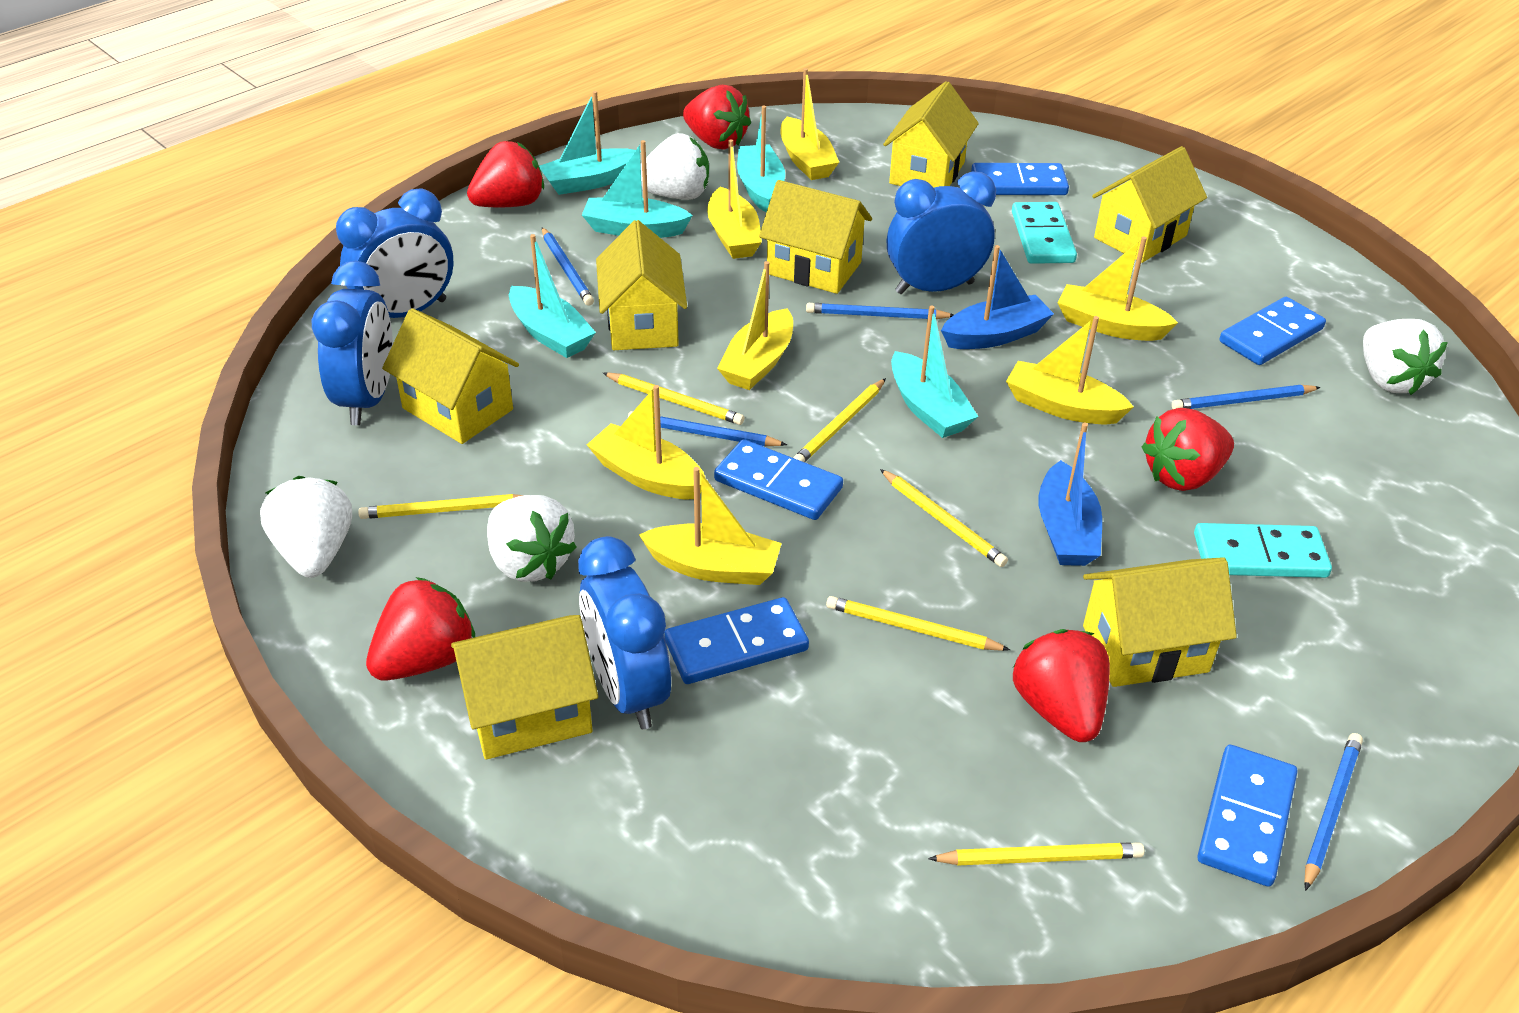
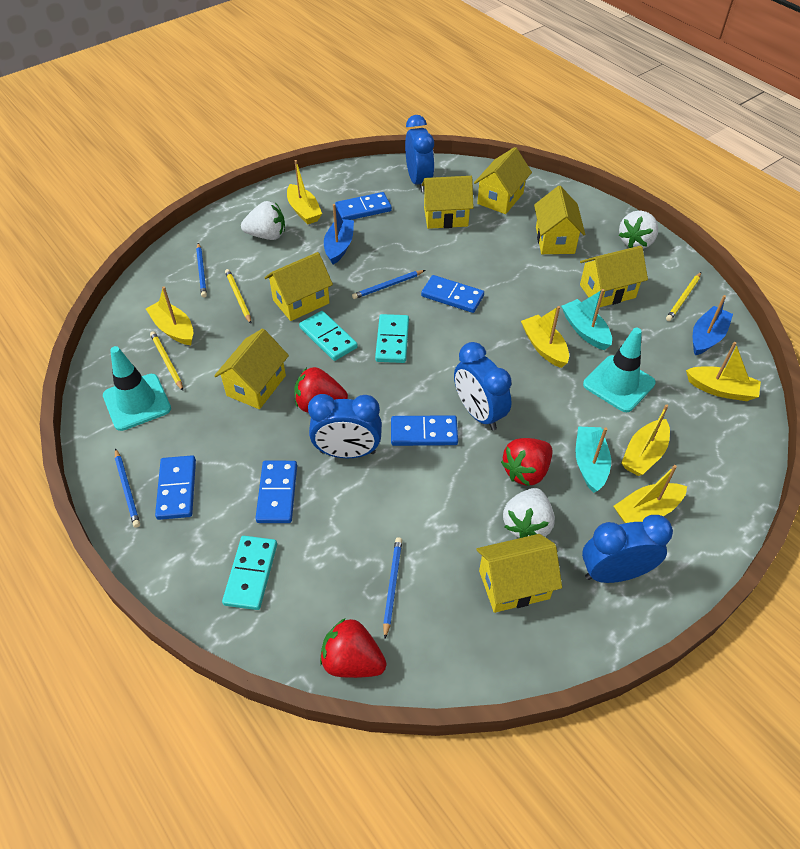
blue pencil: 5 -> 4
red strawberry: 5 -> 3
turquoise boat: 5 -> 2
turquoise domino: 2 -> 3
turquoise traffic cone: 0 -> 2
white strawberry: 4 -> 3
yellow boat: 7 -> 6
yellow pencil: 6 -> 3

